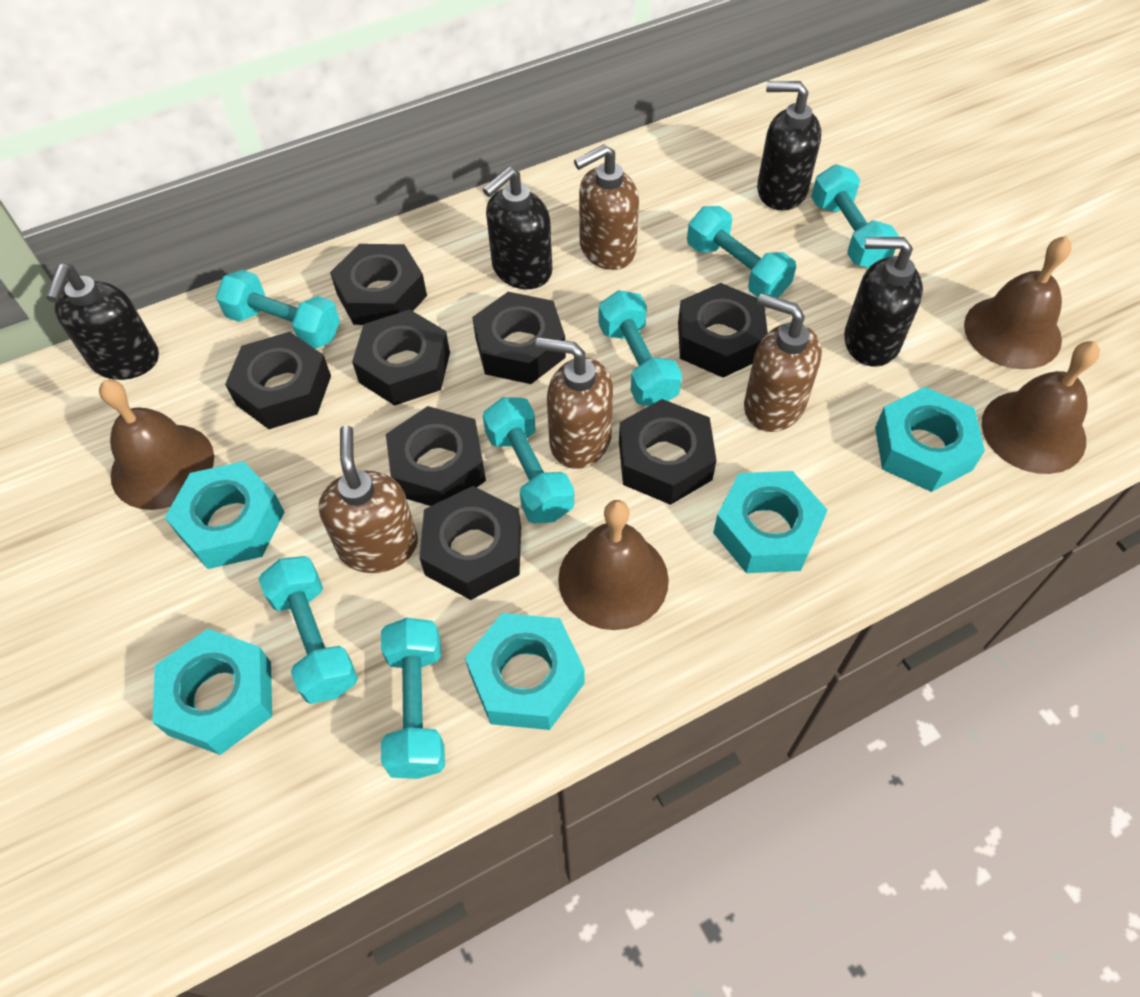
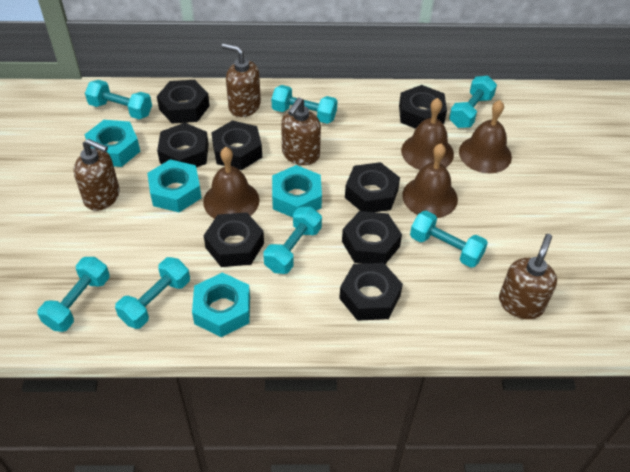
black soap dispenser: 4 -> 0
turquoise nut: 5 -> 4

